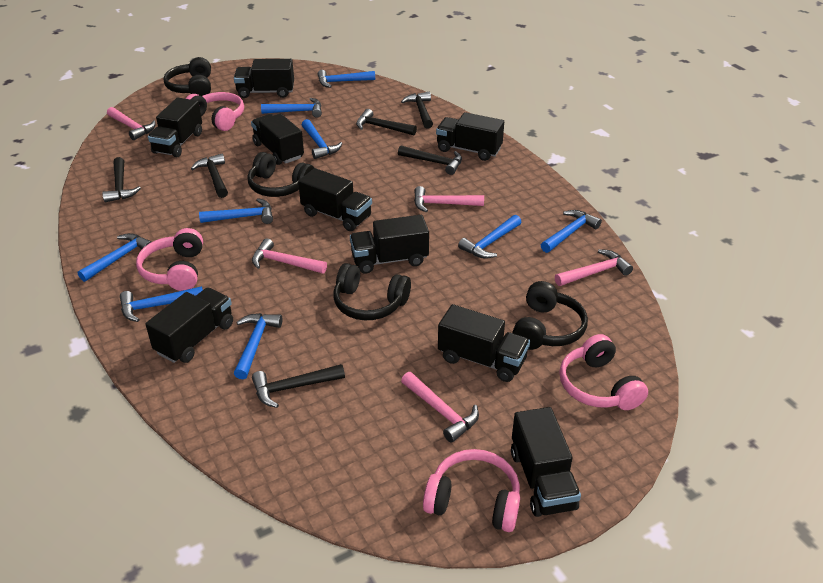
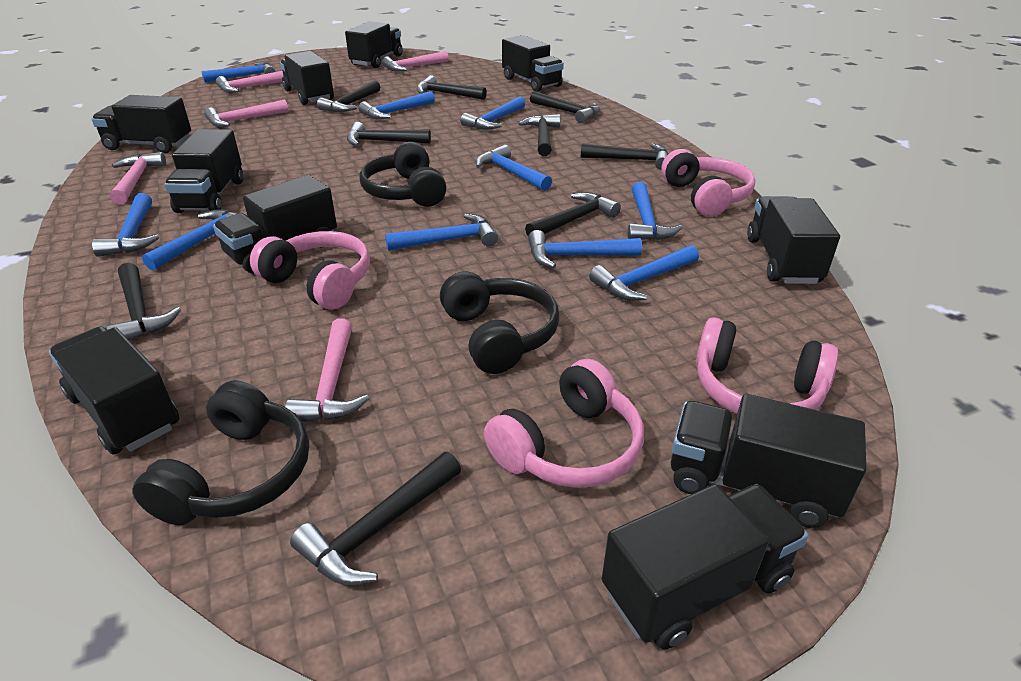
black hammer: 6 -> 9
black headphones: 4 -> 3
black truck: 9 -> 10
blue hammer: 9 -> 10

